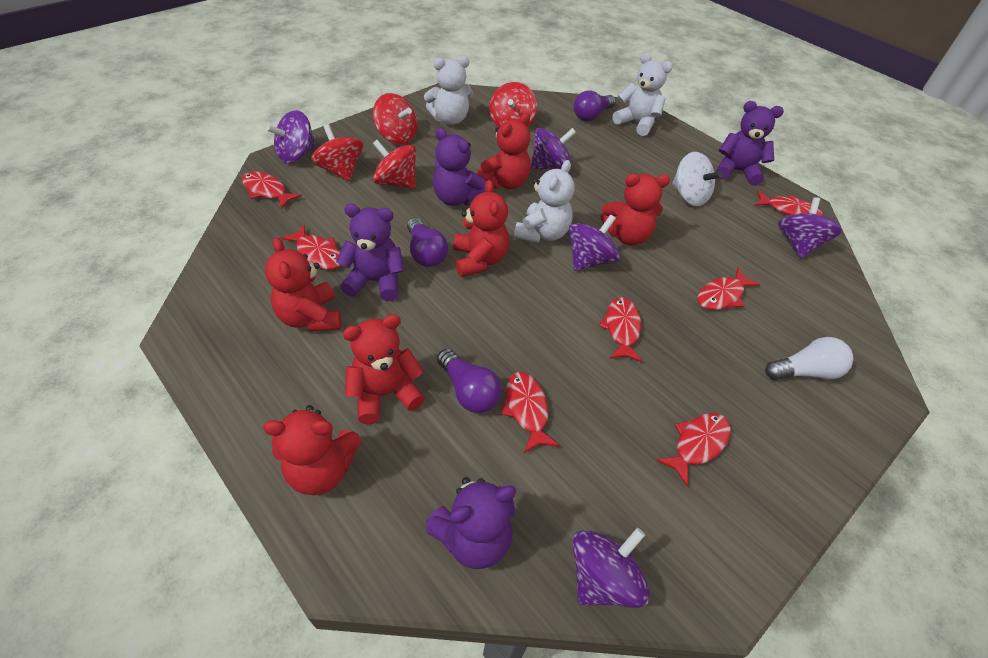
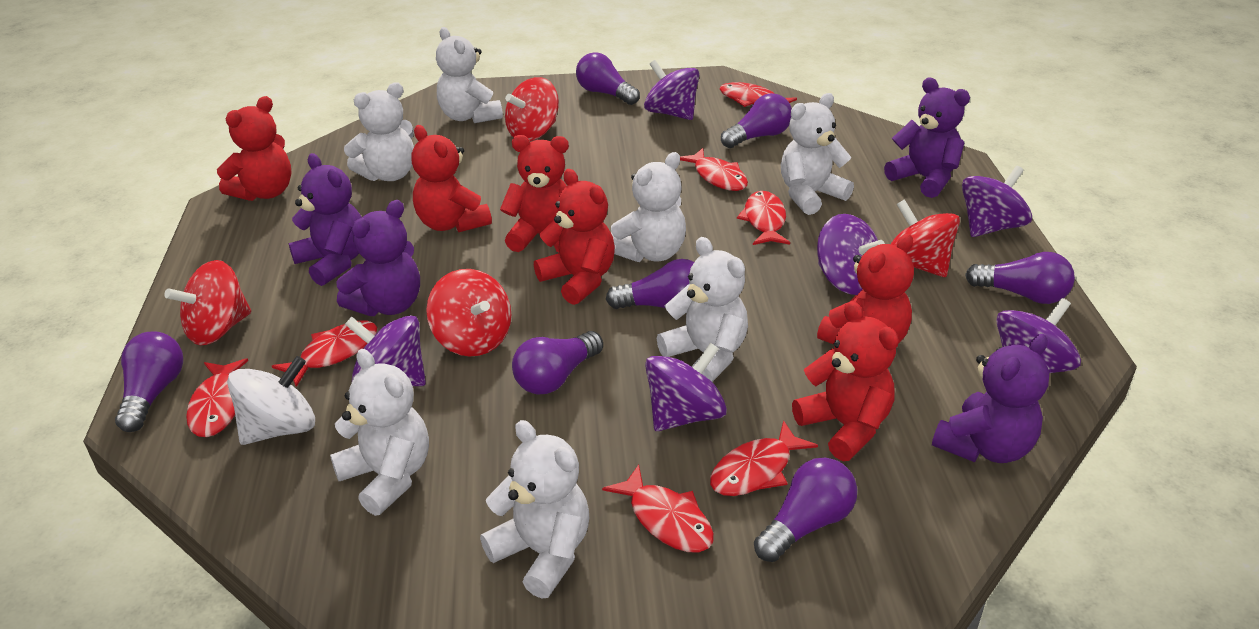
purple light bulb: 3 -> 7
purple spinning top: 5 -> 6
white light bulb: 1 -> 0
white teddy bear: 3 -> 7

